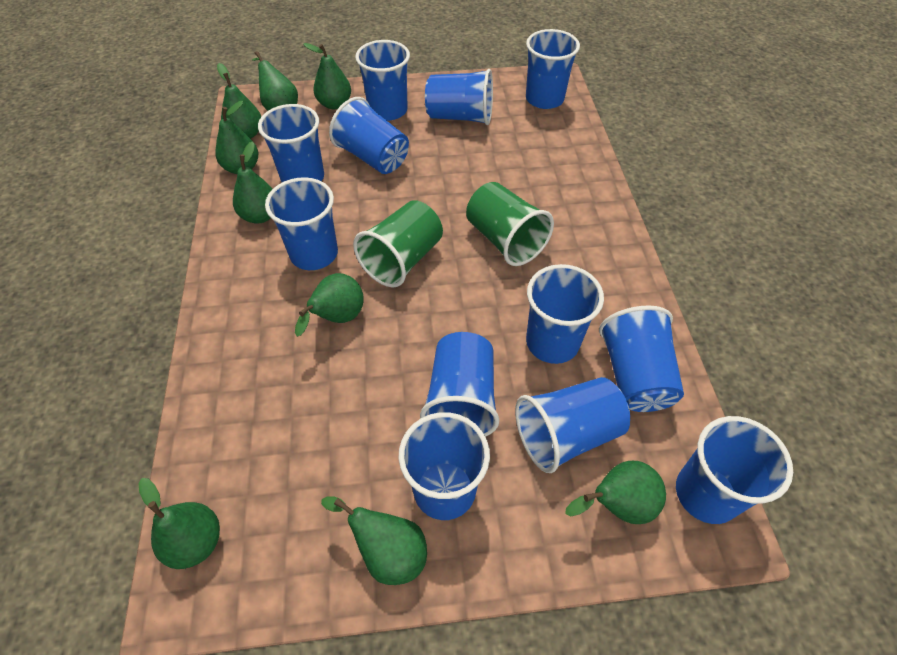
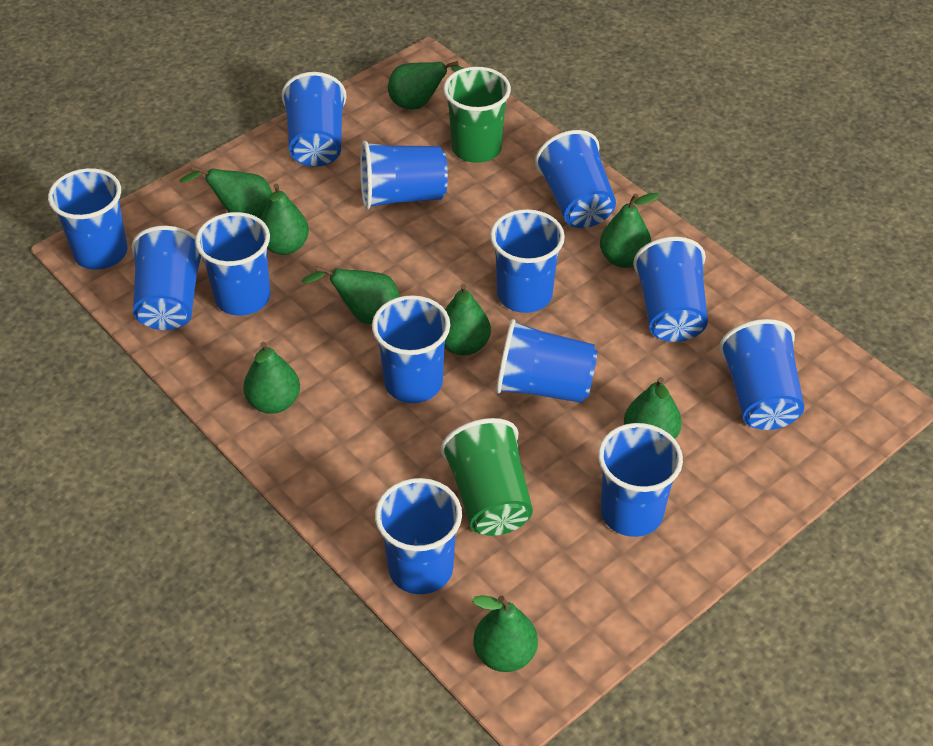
blue cup: 12 -> 13

